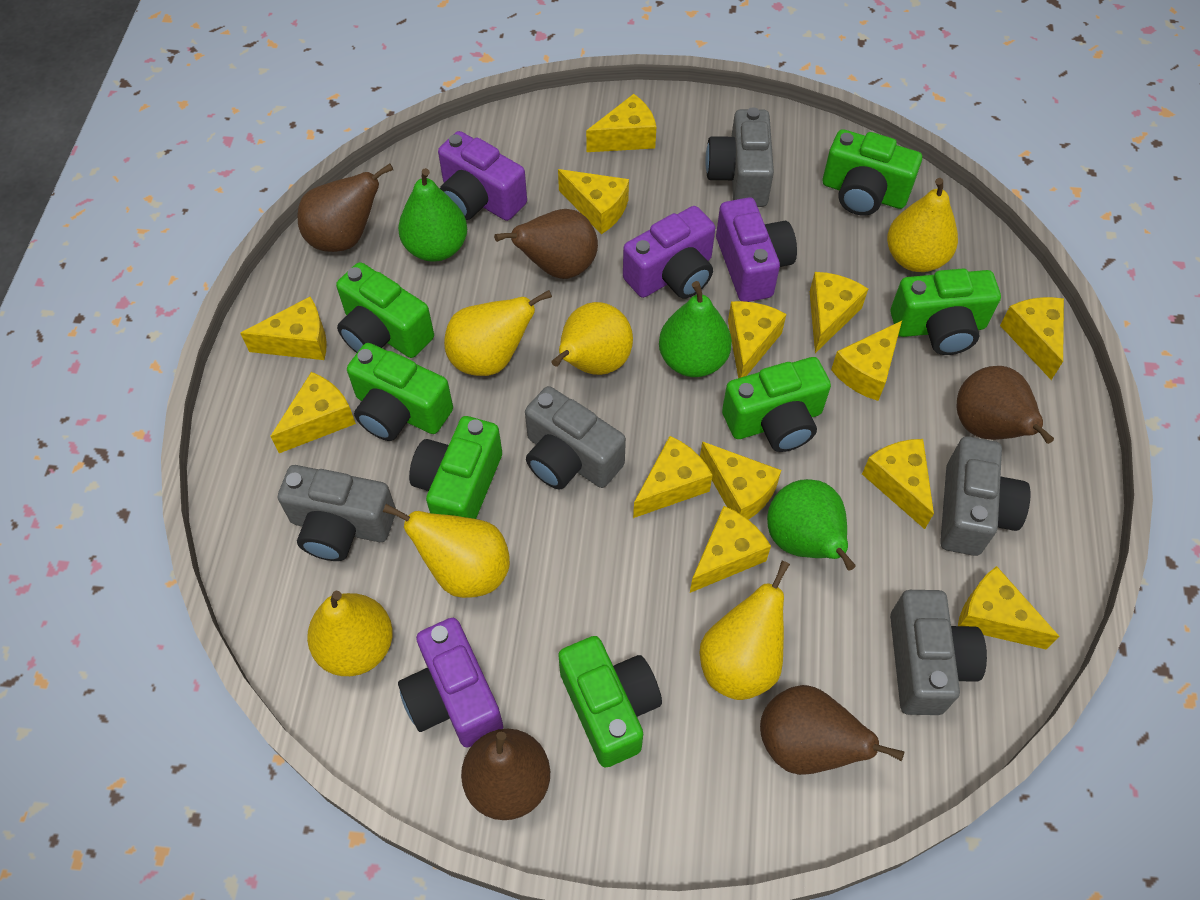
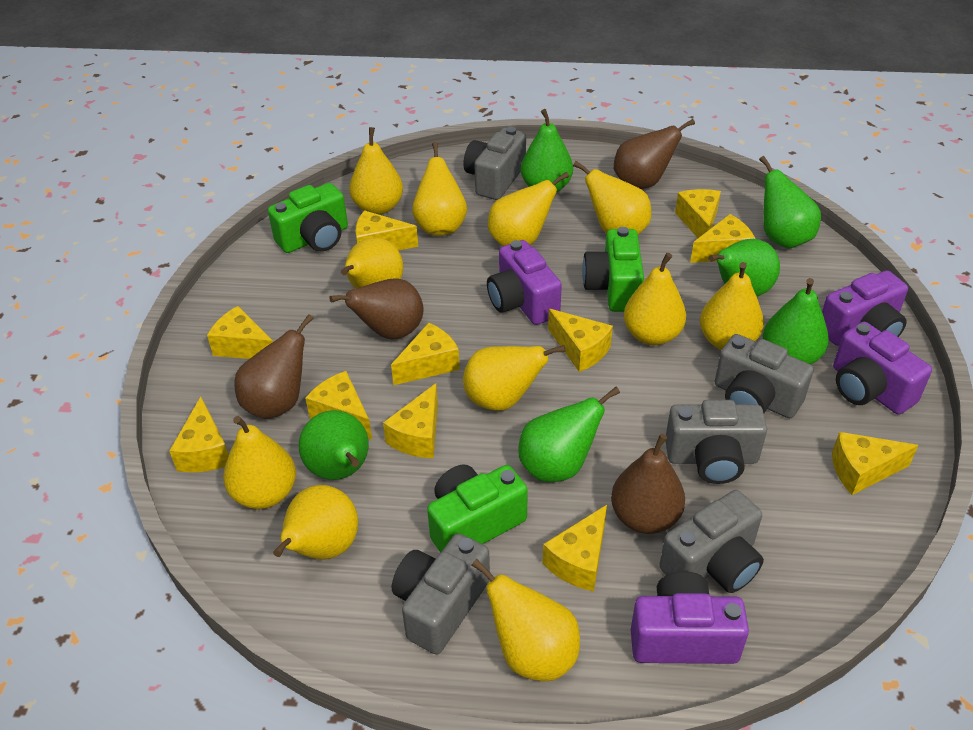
brown pear: 5 -> 4
green camera: 7 -> 3
green pear: 3 -> 6
yellow cheese: 13 -> 11
yellow pear: 6 -> 11

